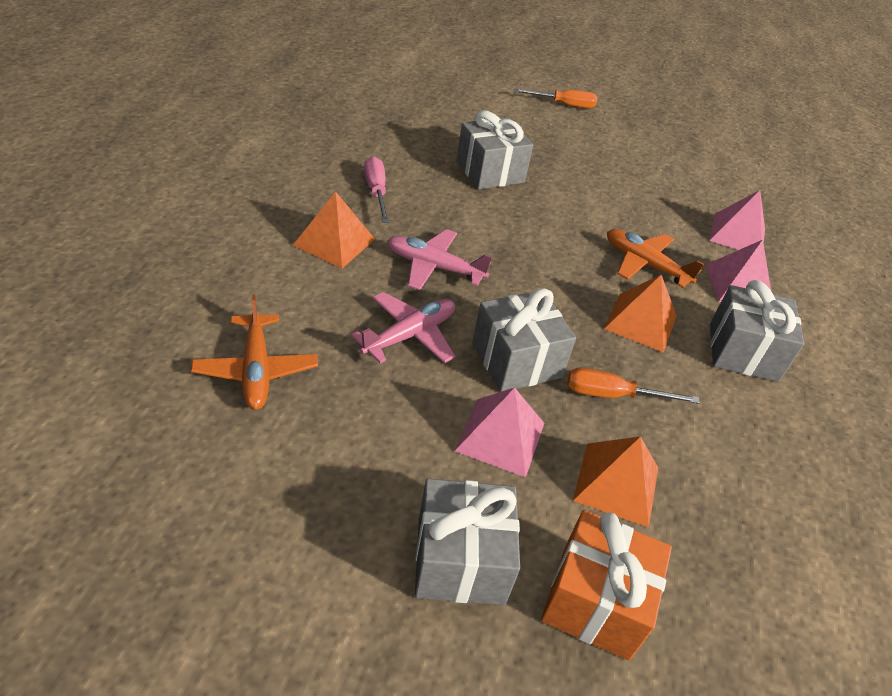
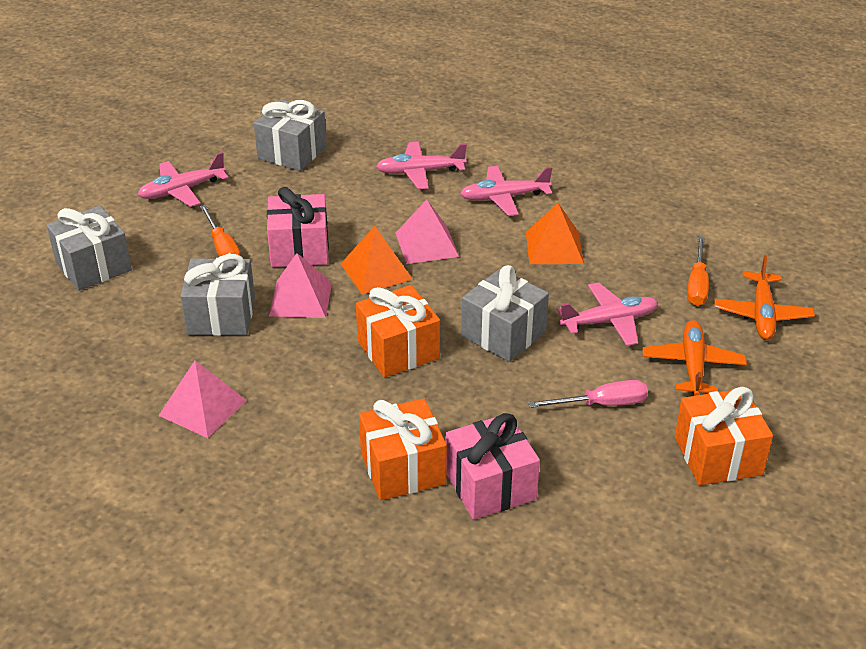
orange gift: 1 -> 3
orange pyramid: 3 -> 2
pink gift: 0 -> 2
pink plane: 2 -> 4

